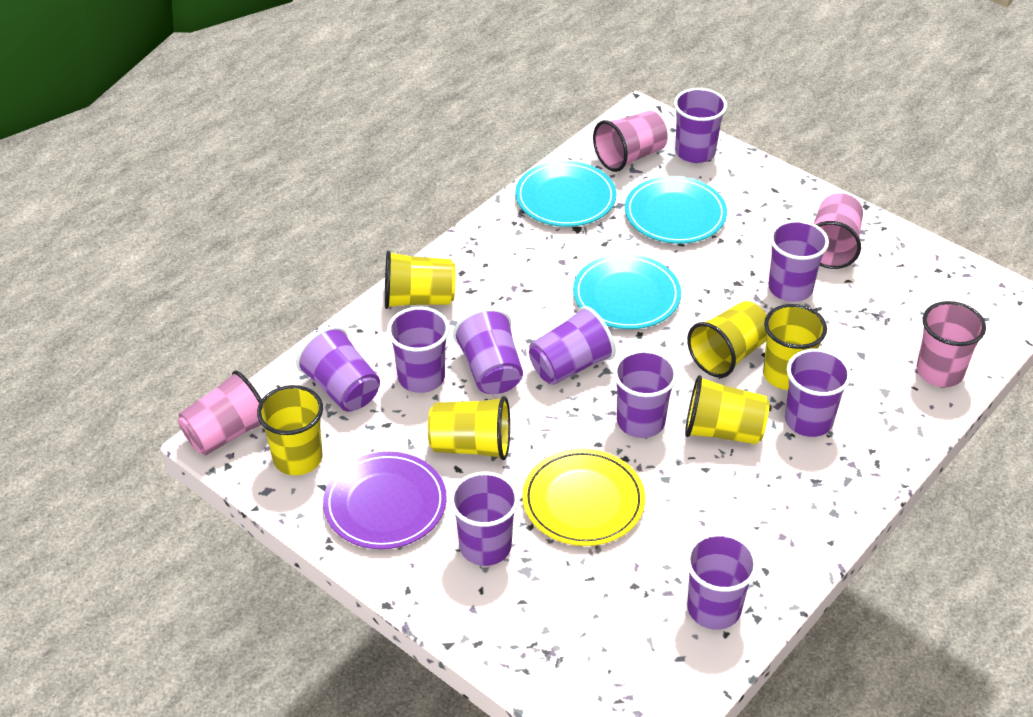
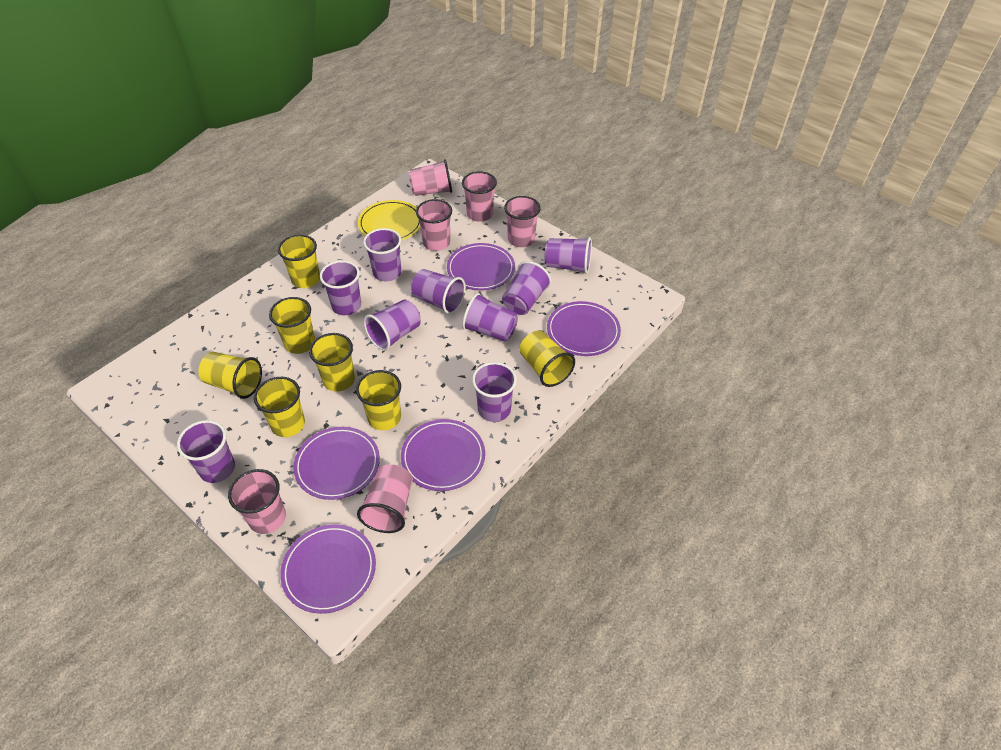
pink cup: 4 -> 6
purple cup: 10 -> 9
purple plate: 1 -> 5
turquoise plate: 3 -> 0
yellow cup: 6 -> 7

